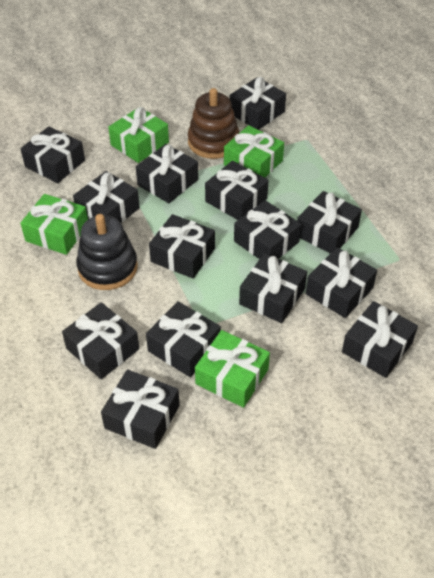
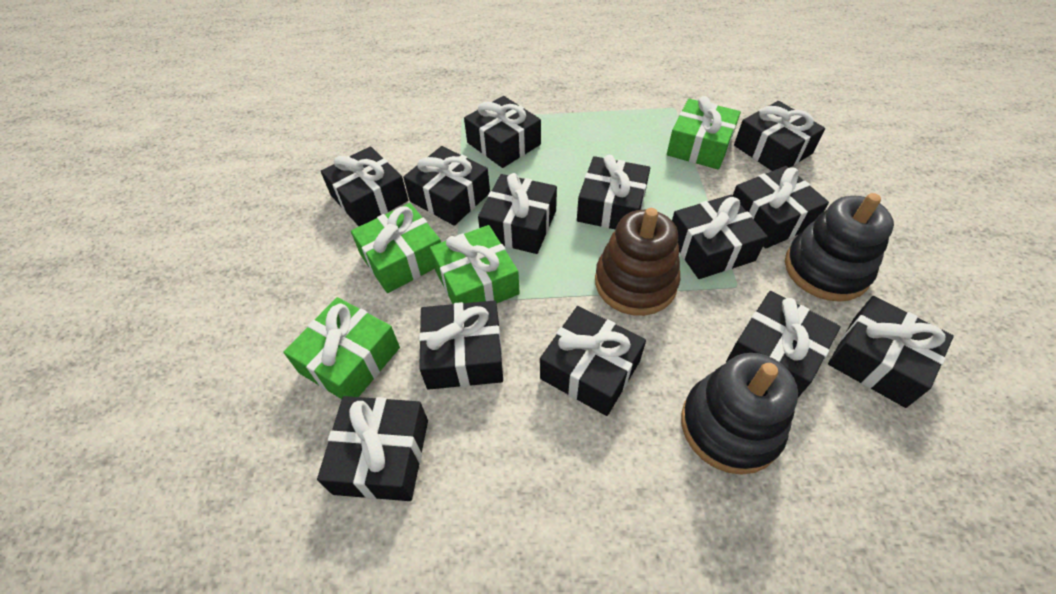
black gift: 14 -> 13
black stacking toy: 1 -> 2

